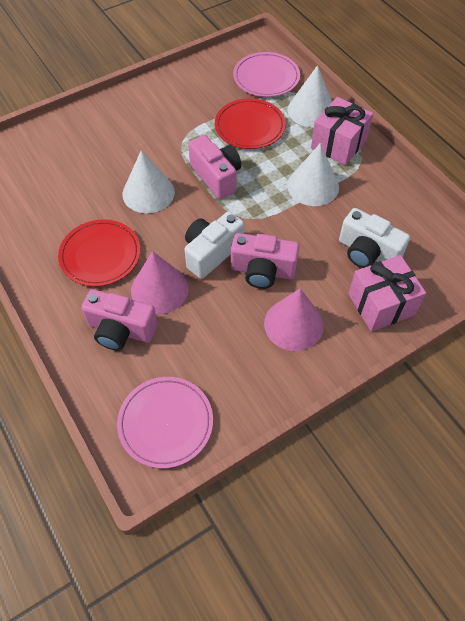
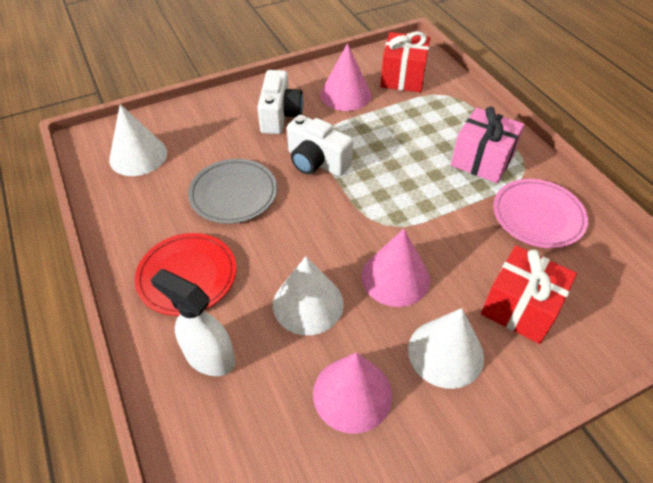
grey plate: 0 -> 1
pink camera: 3 -> 0
pink cone: 2 -> 3
pink gift: 2 -> 1
pink plate: 2 -> 1
red gift: 0 -> 2
red plate: 2 -> 1
white spray bottle: 0 -> 1

